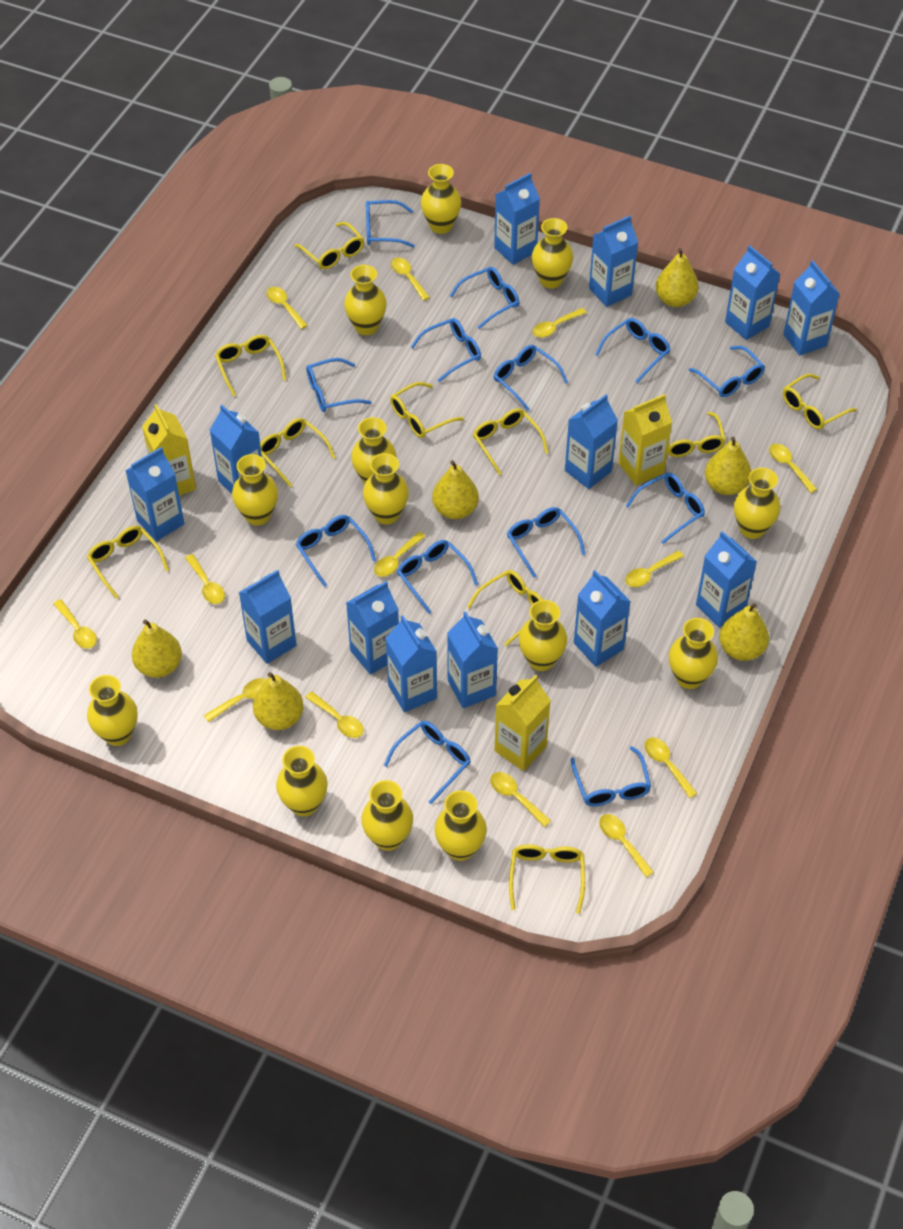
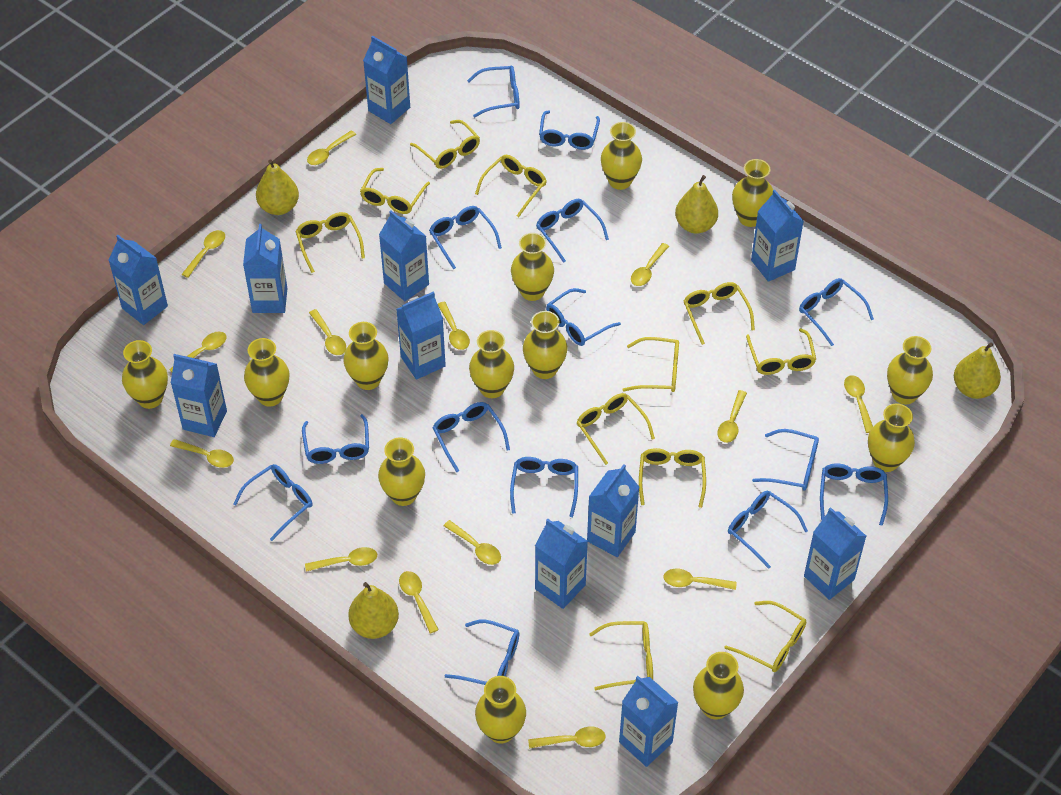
blue carton: 13 -> 11
blue glasses: 13 -> 14
yellow carton: 3 -> 0
yellow glasses: 10 -> 11
yellow pear: 6 -> 4
yellow spoon: 13 -> 14

